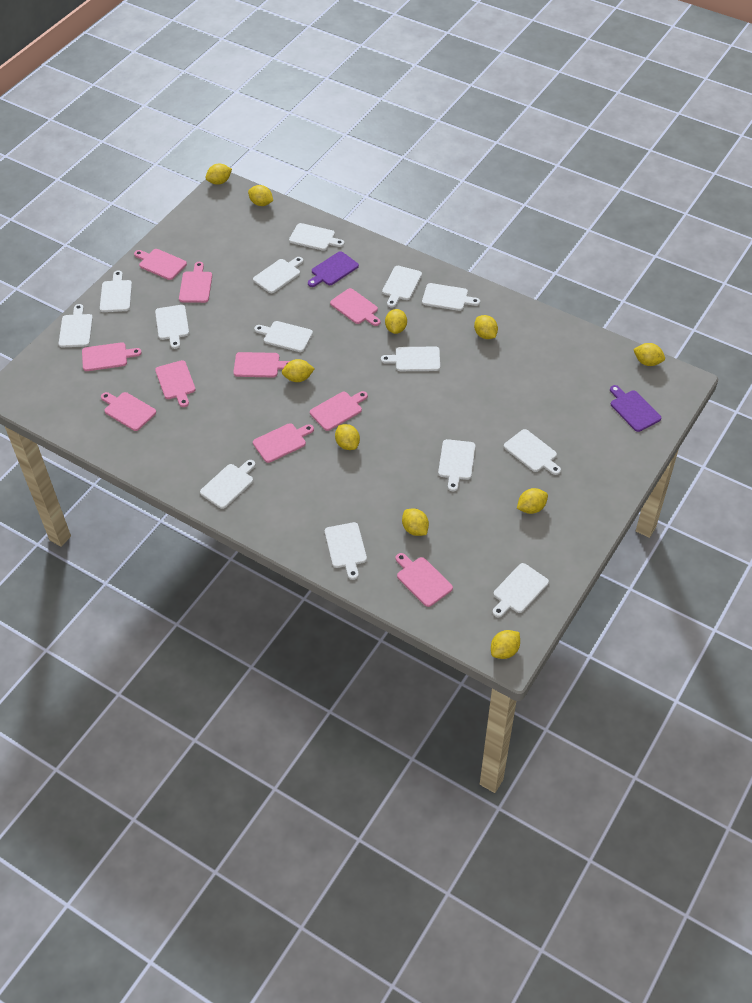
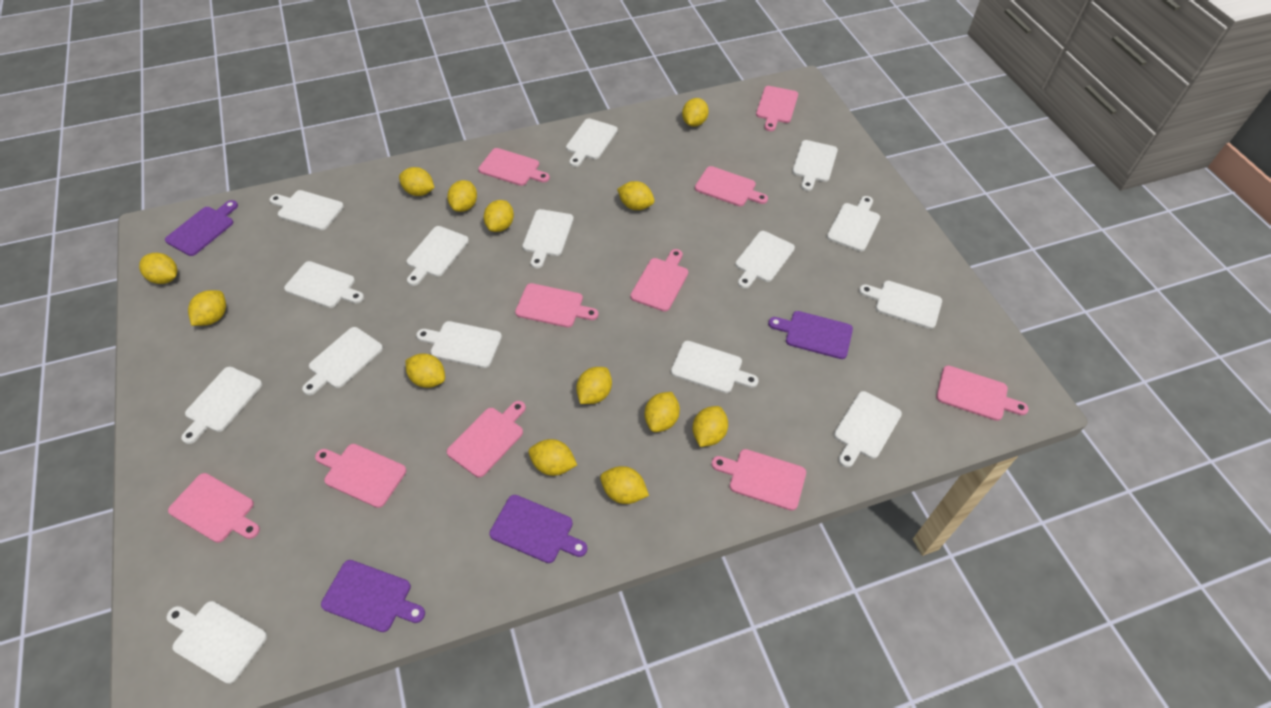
purple cutting board: 2 -> 4
white cutting board: 14 -> 15
yellow lemon: 10 -> 13

